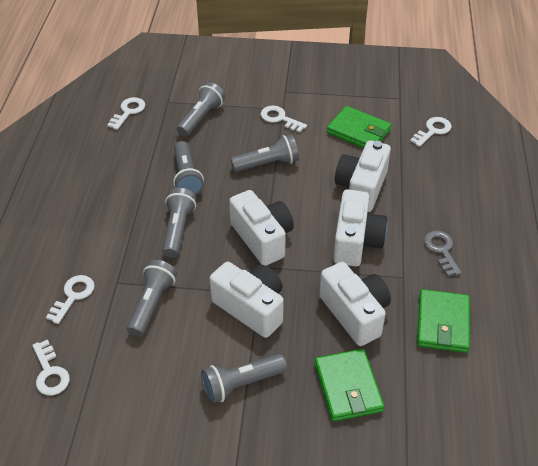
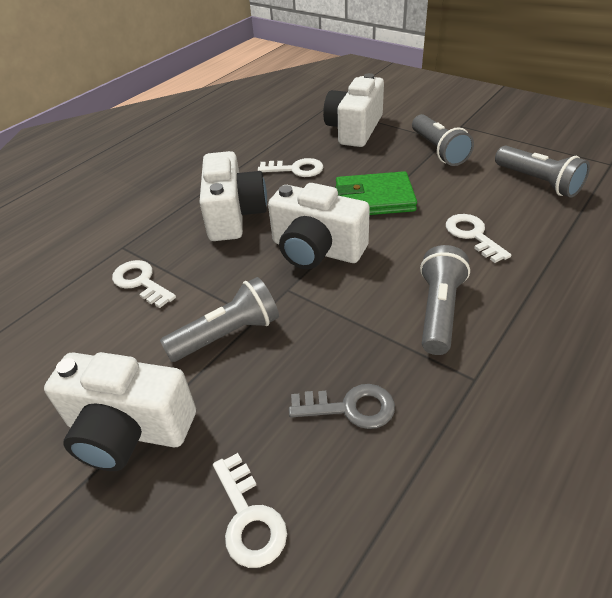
green wallet: 3 -> 1
grey flashlight: 6 -> 4
white camera: 5 -> 4
white key: 5 -> 4

